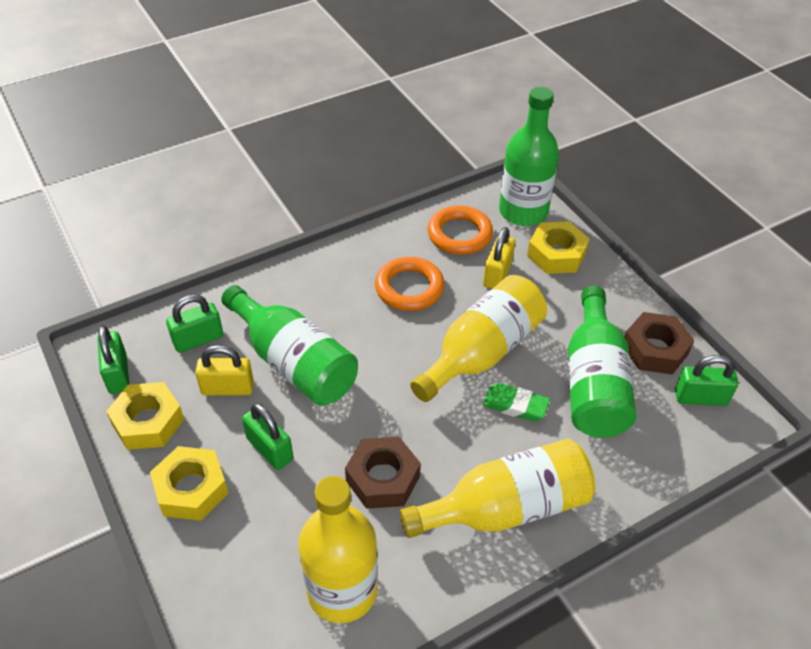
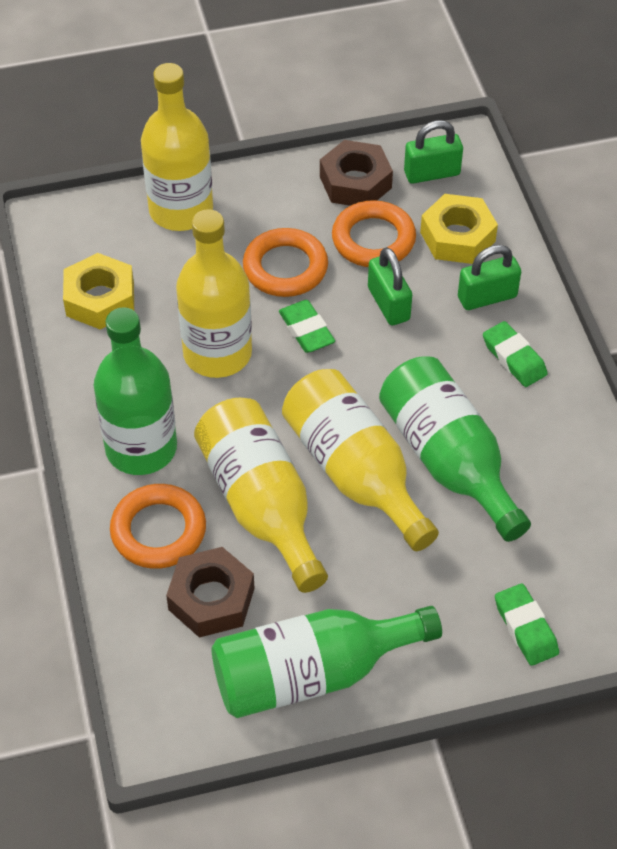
green eraser: 1 -> 3
green padlock: 4 -> 3
orange ring: 2 -> 3
yellow bottle: 3 -> 4
yellow nut: 3 -> 2
yellow padlock: 2 -> 0

